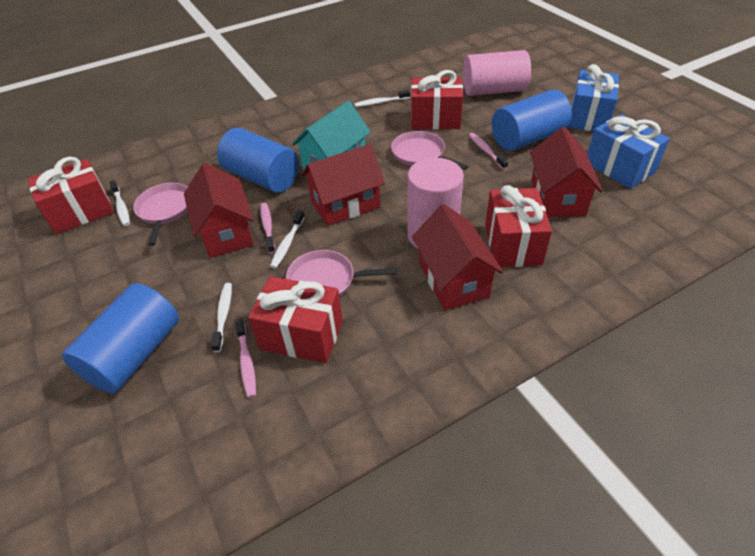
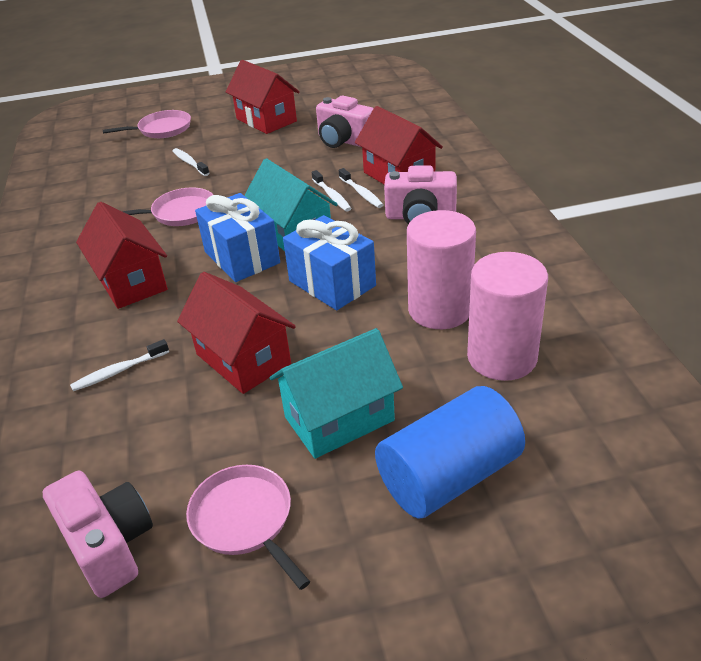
blue cylinder: 3 -> 1
pink camera: 0 -> 3
pink toothbrush: 3 -> 0
red gift: 4 -> 0
turquoise house: 1 -> 2

